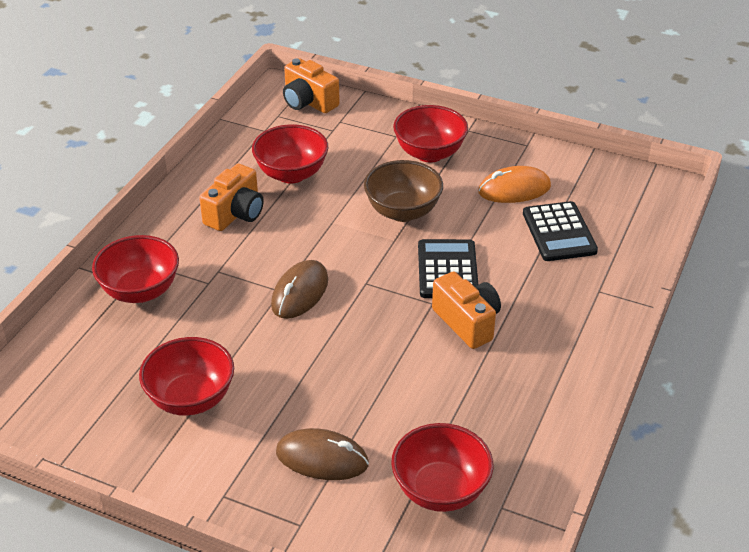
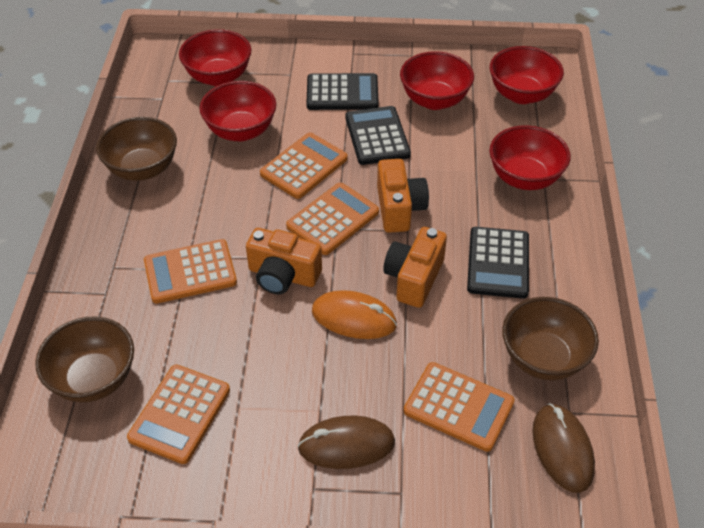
black calculator: 2 -> 3
brown bowl: 1 -> 3
orange calculator: 0 -> 5

